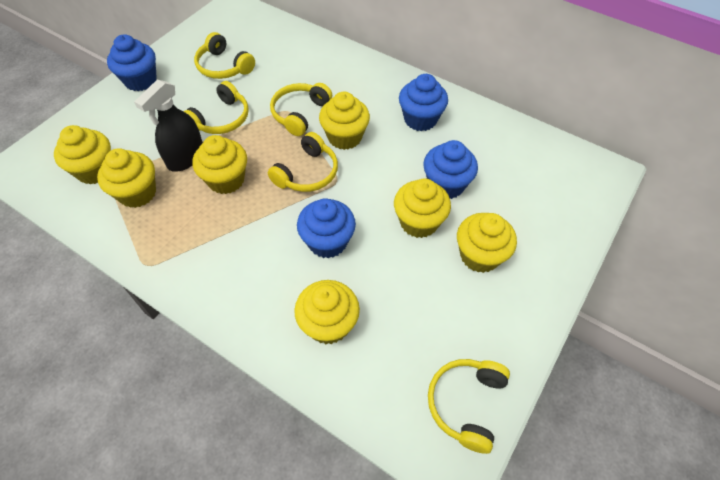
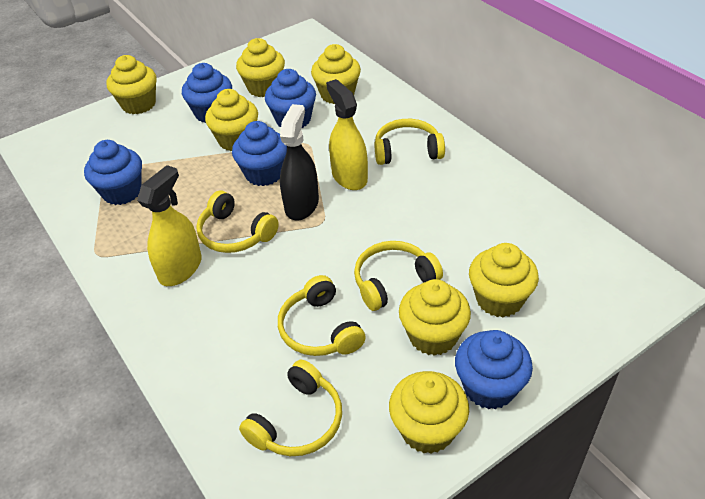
blue cupcake: 4 -> 5
yellow spray bottle: 0 -> 2

